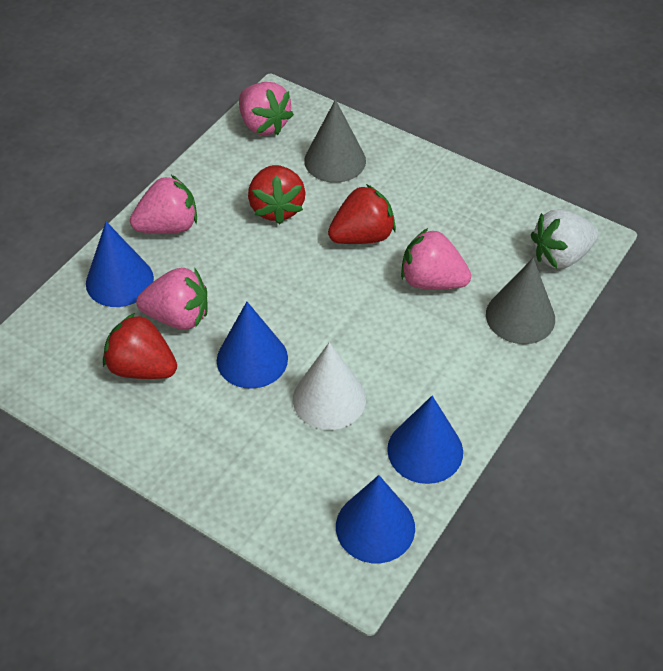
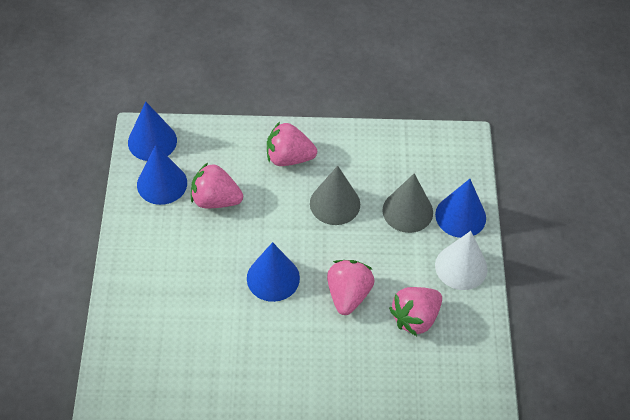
red strawberry: 3 -> 0
white strawberry: 1 -> 0

